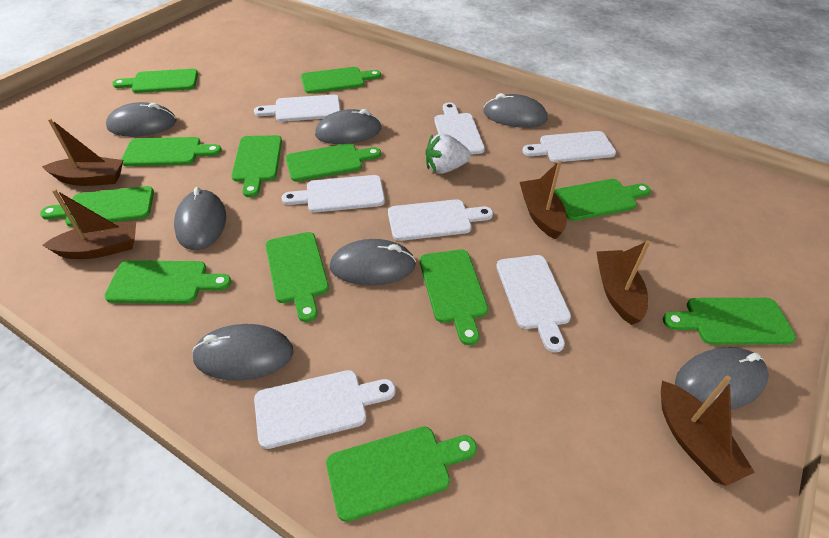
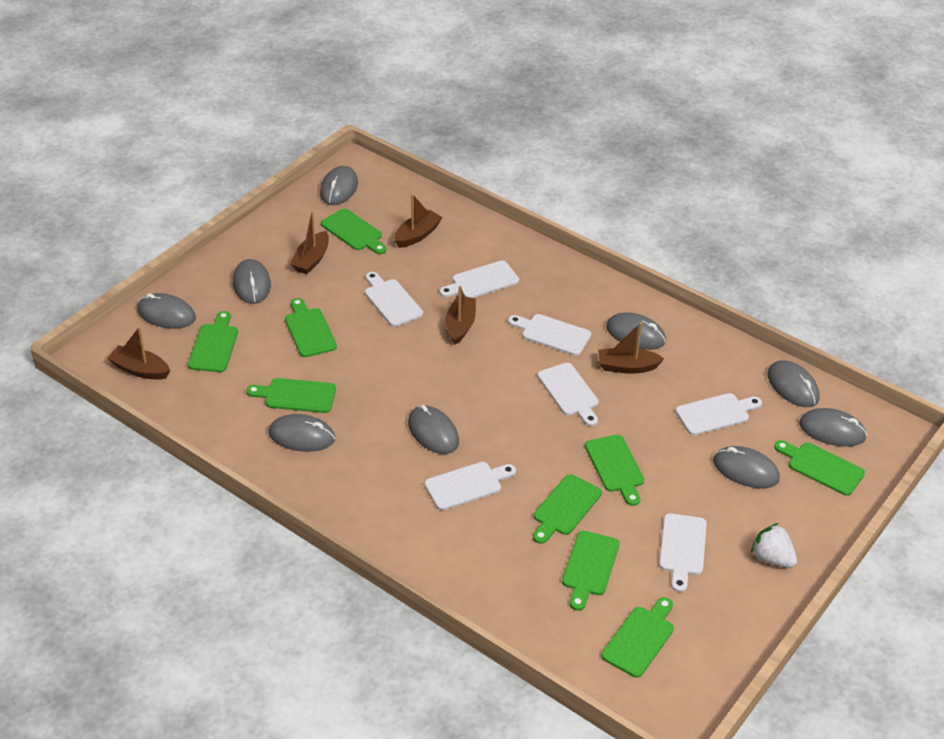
green cutting board: 12 -> 9
grey mouse: 7 -> 9

